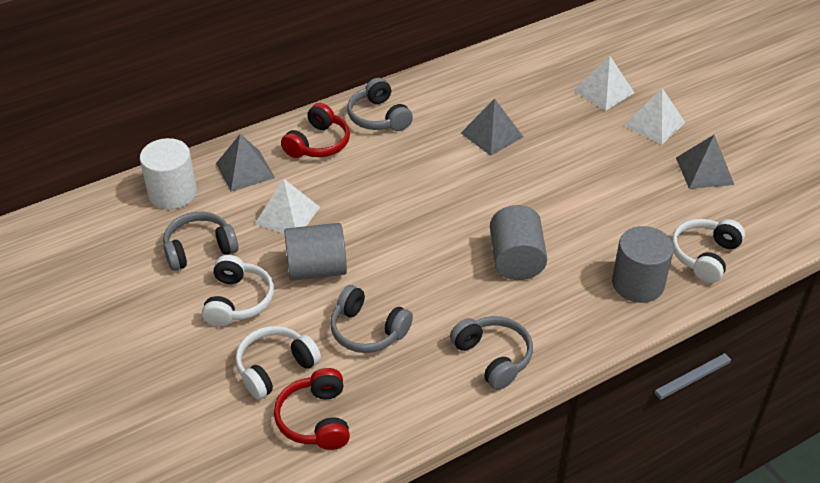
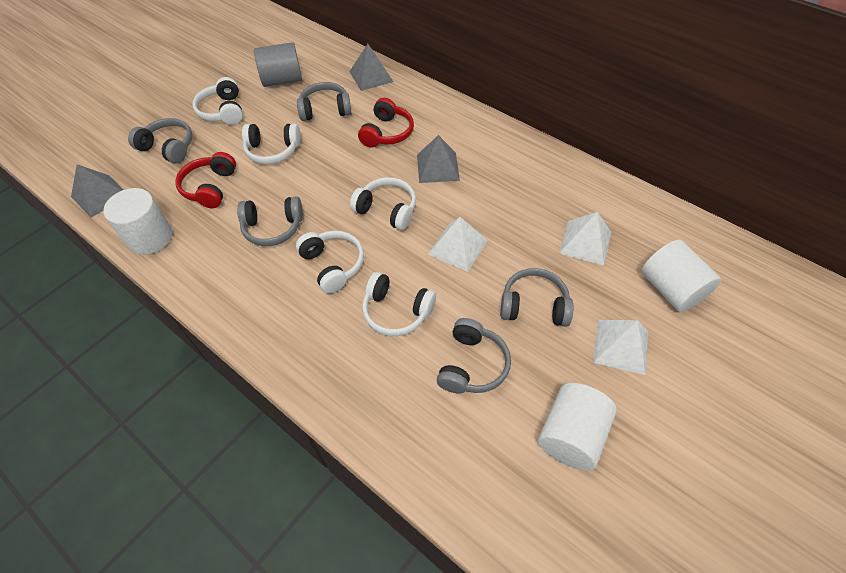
grey cylinder: 3 -> 1
grey headphones: 4 -> 5
white cylinder: 1 -> 3
white headphones: 3 -> 5

